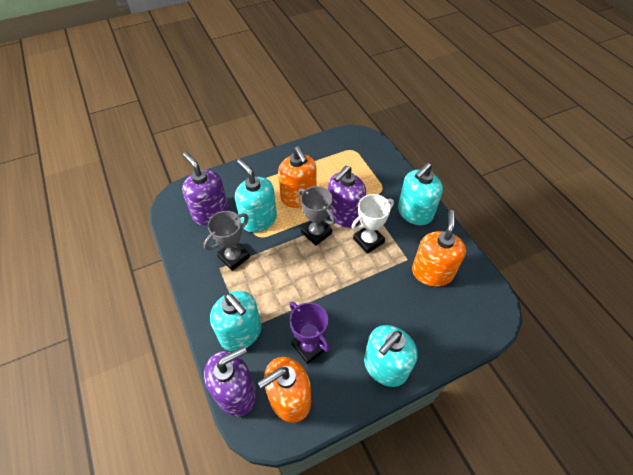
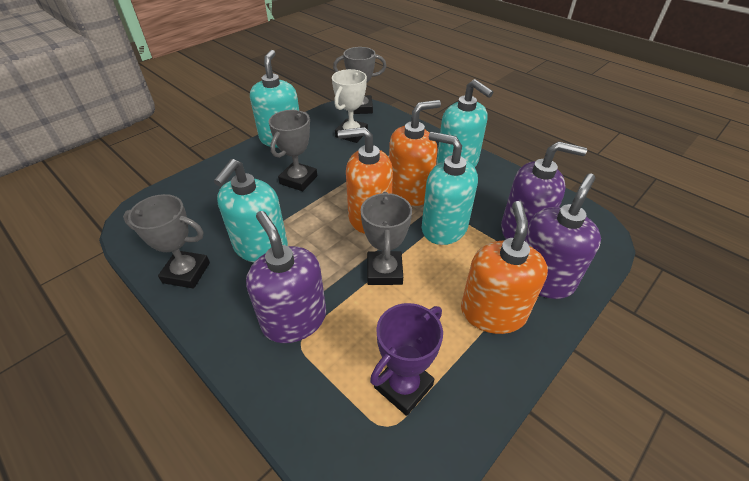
grey trophy: 2 -> 4

